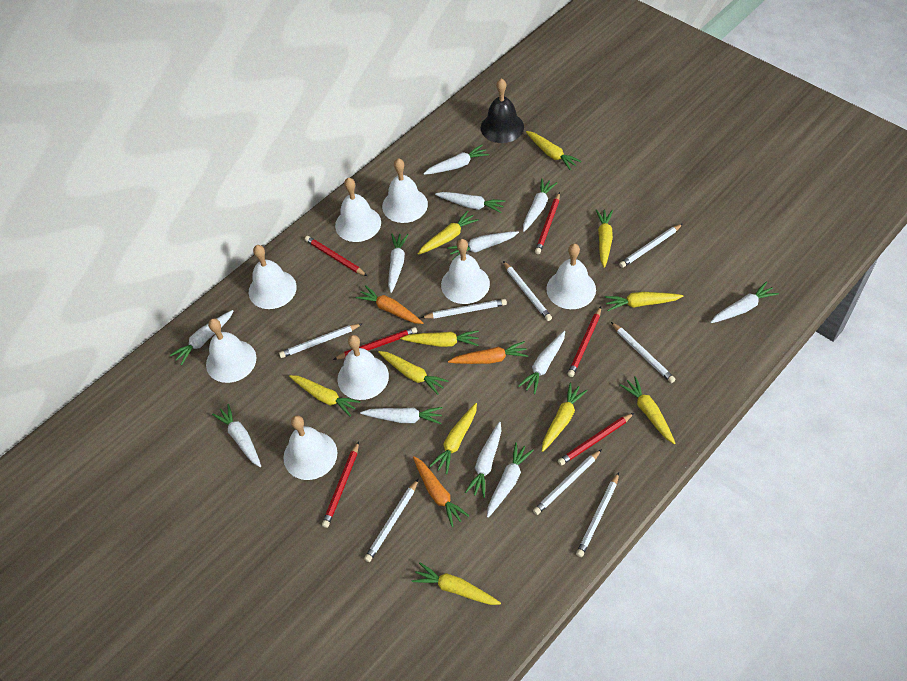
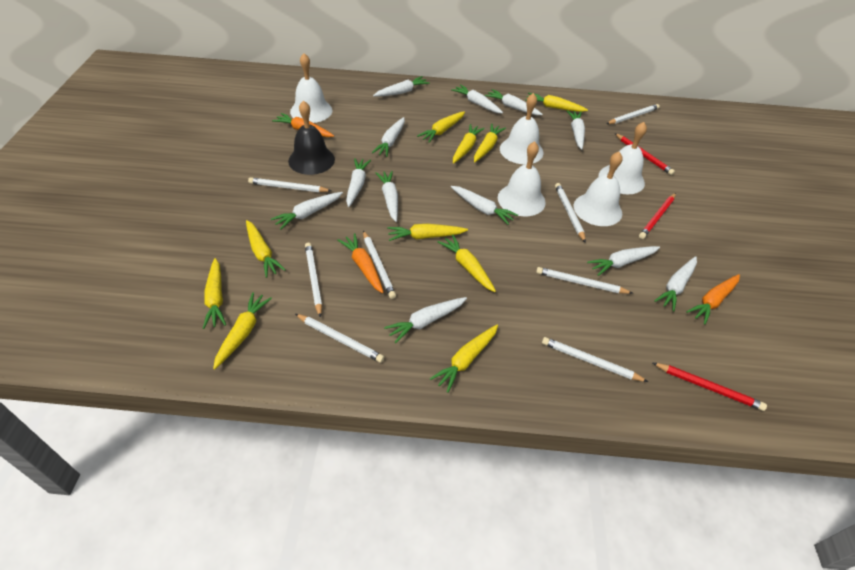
red pencil: 6 -> 3
white bell: 8 -> 5
yellow carrot: 11 -> 10

